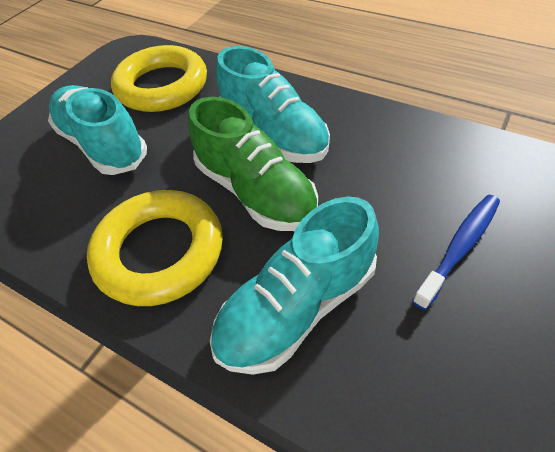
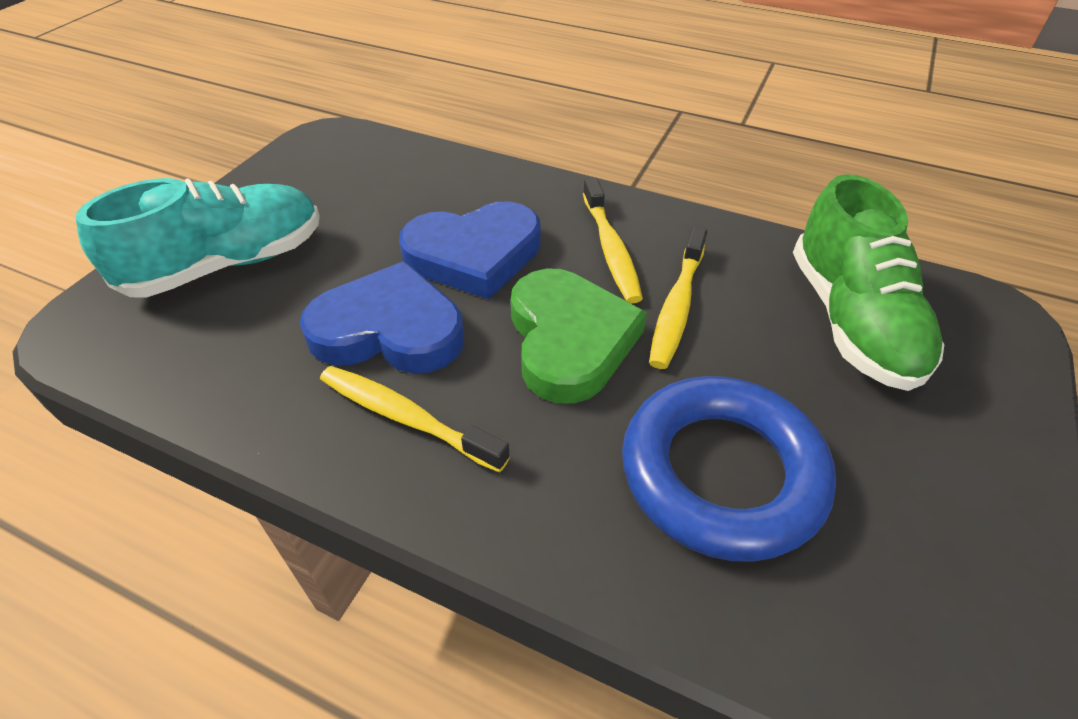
blue heart: 0 -> 2
blue ring: 0 -> 1
blue toothbrush: 1 -> 0
green heart: 0 -> 1
turquoise shoe: 3 -> 1
yellow ring: 2 -> 0
yellow toothbrush: 0 -> 3

